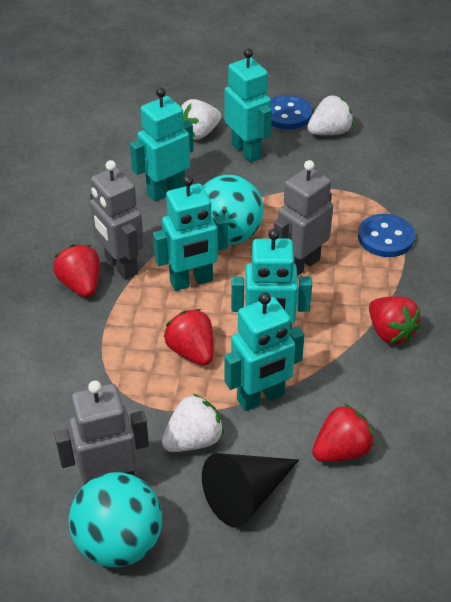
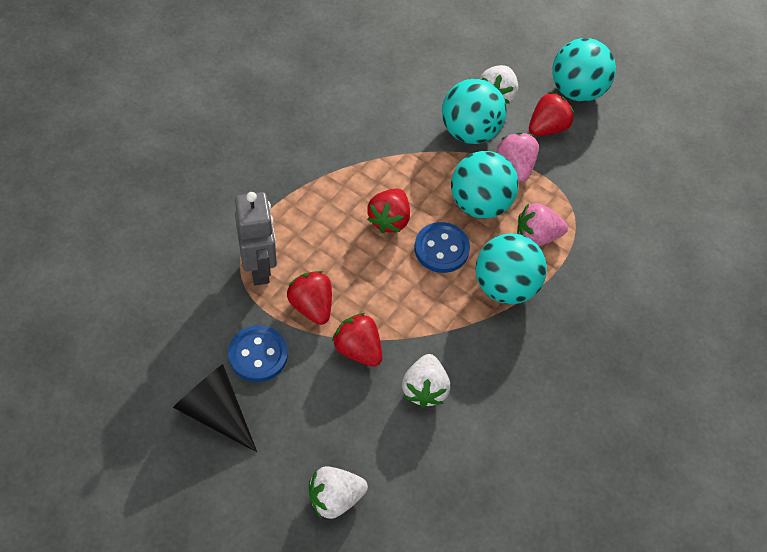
grey robot: 3 -> 1
pink strawberry: 0 -> 2
turquoise ball: 2 -> 4
turquoise robot: 5 -> 0

